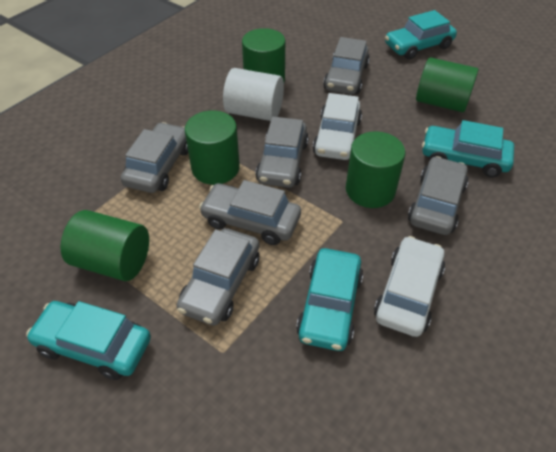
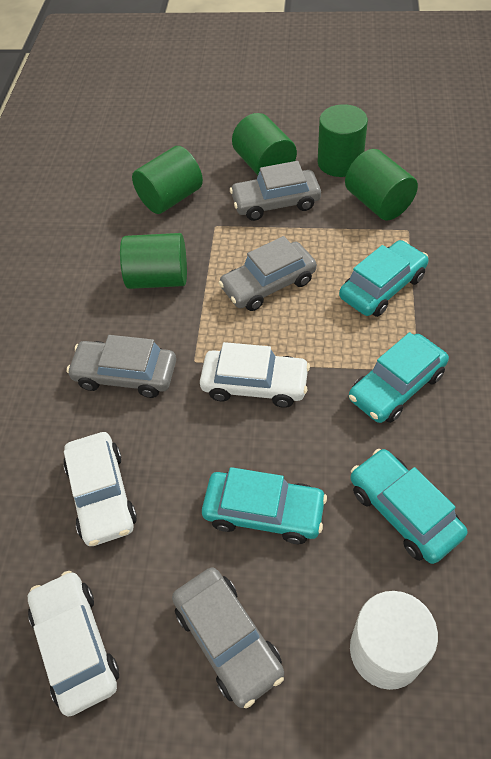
grey car: 6 -> 4
white car: 2 -> 3

